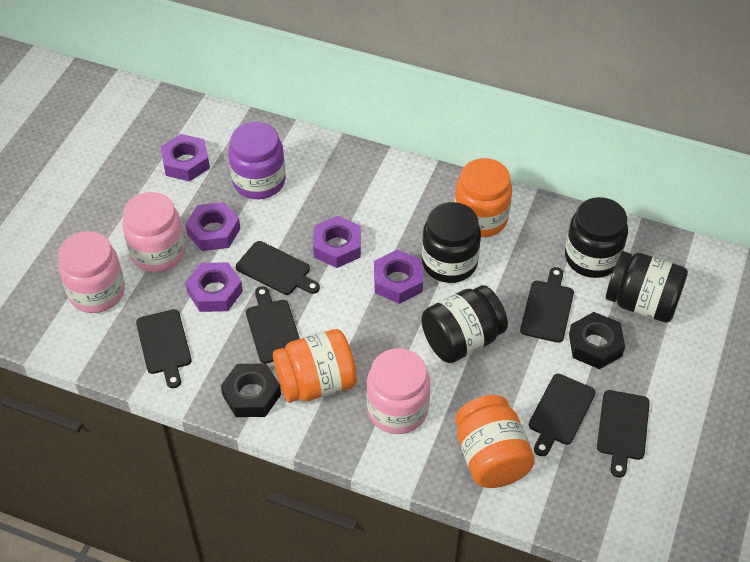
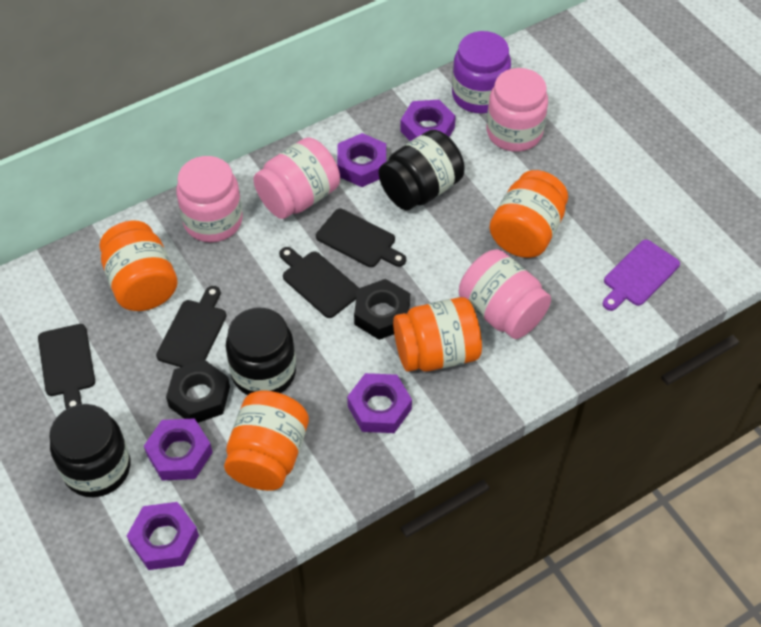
black cutting board: 6 -> 4
black jar: 4 -> 3
orange jar: 3 -> 4
pink jar: 3 -> 4
purple cutting board: 0 -> 1

